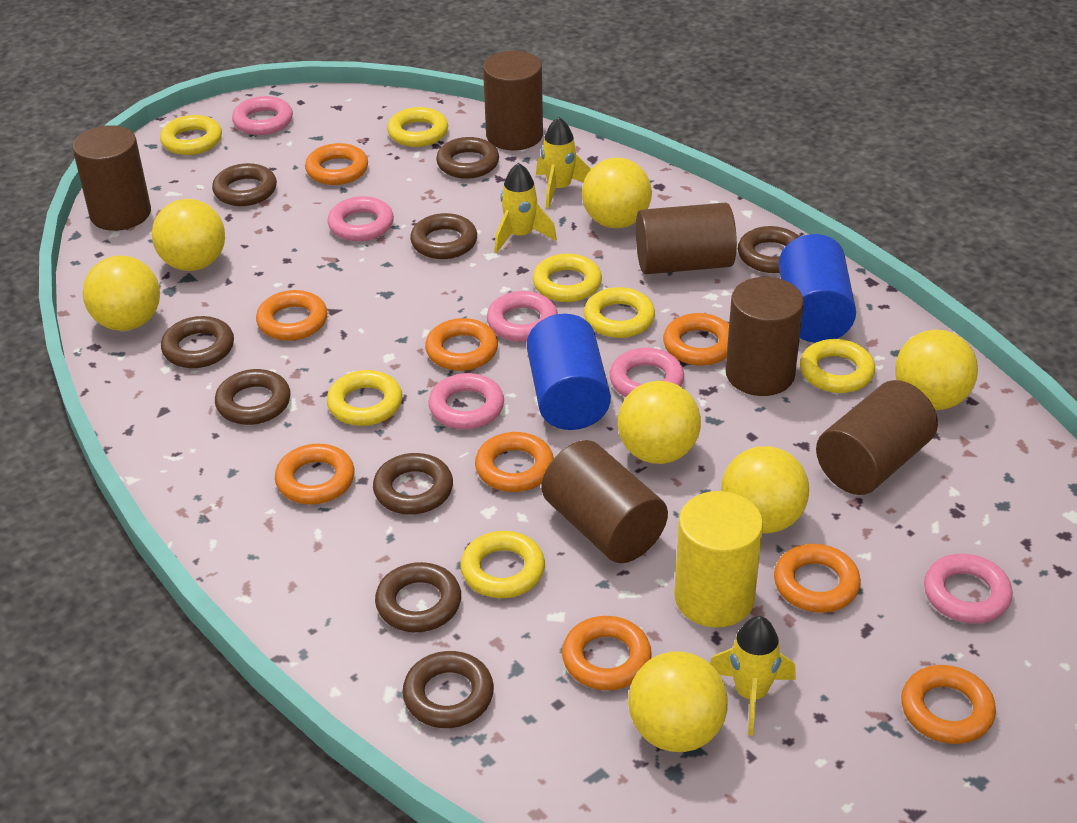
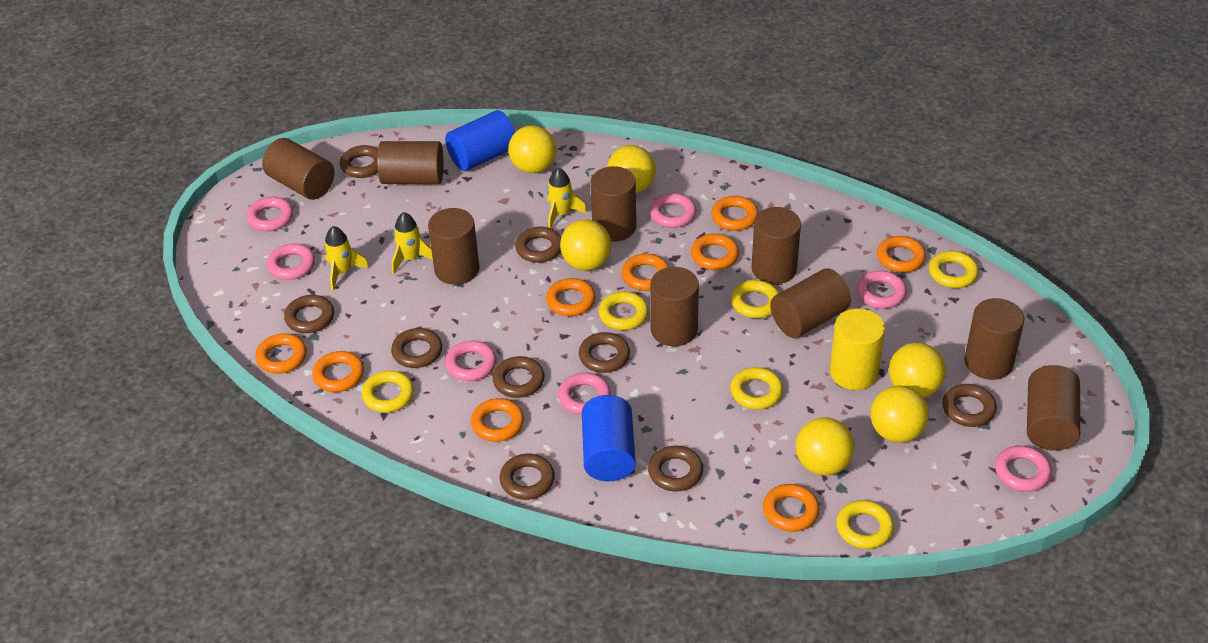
brown cylinder: 6 -> 9
pink ring: 6 -> 7
yellow ball: 7 -> 6
yellow ring: 7 -> 6

